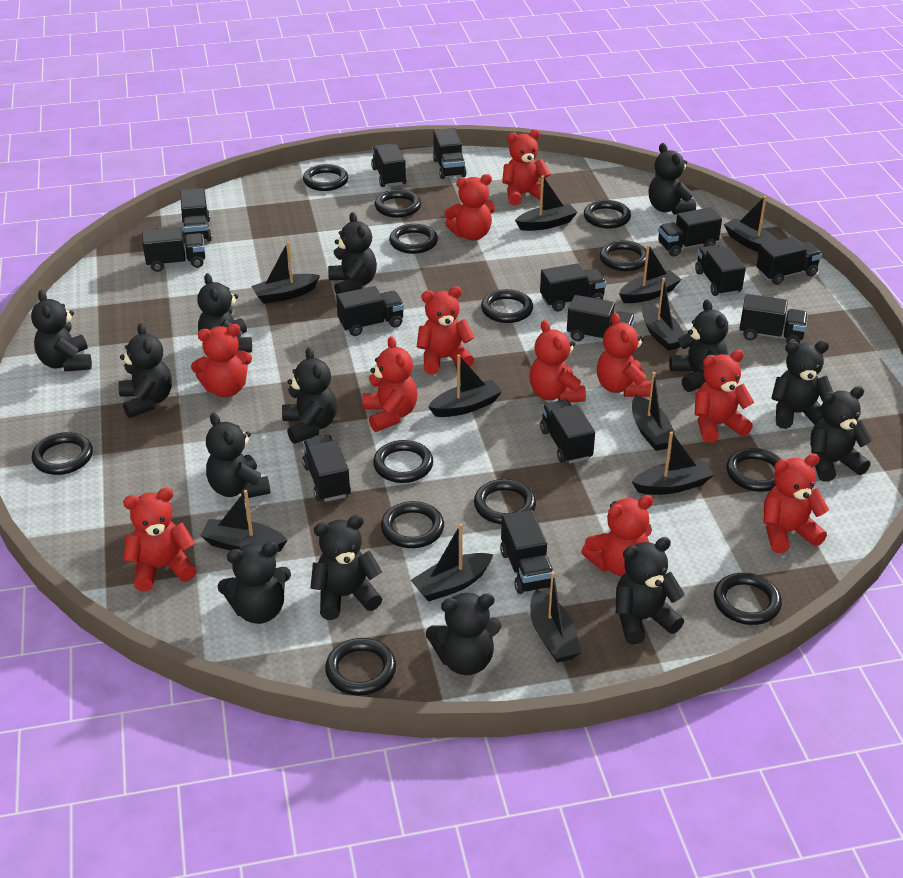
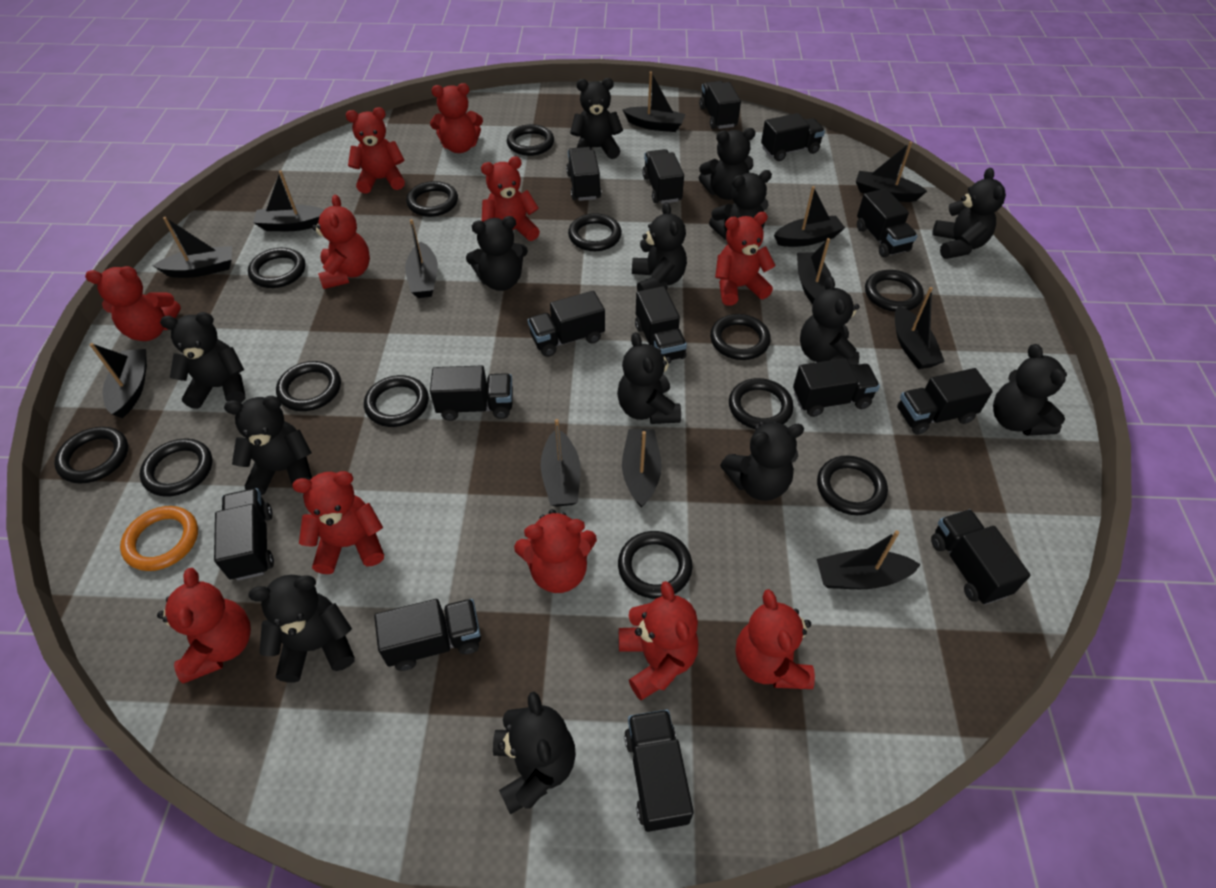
black boat: 11 -> 12
orange ring: 0 -> 1

